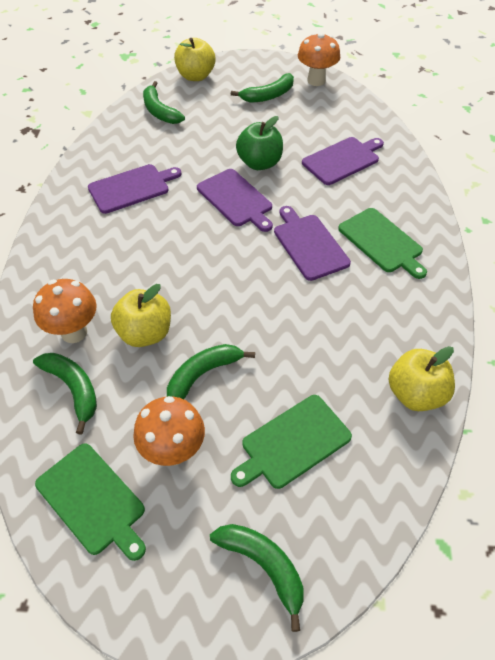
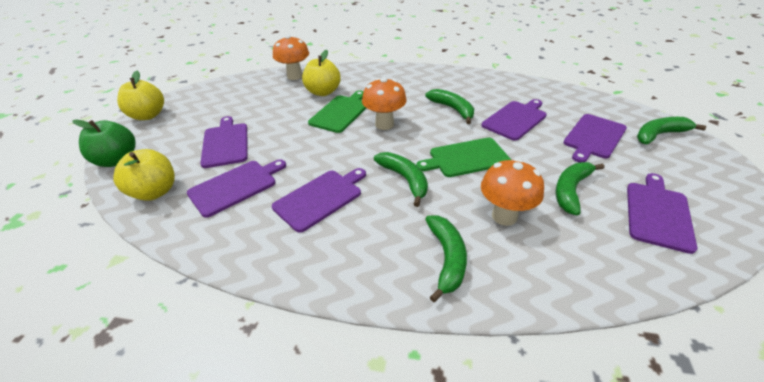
green cutting board: 3 -> 2
purple cutting board: 4 -> 6

